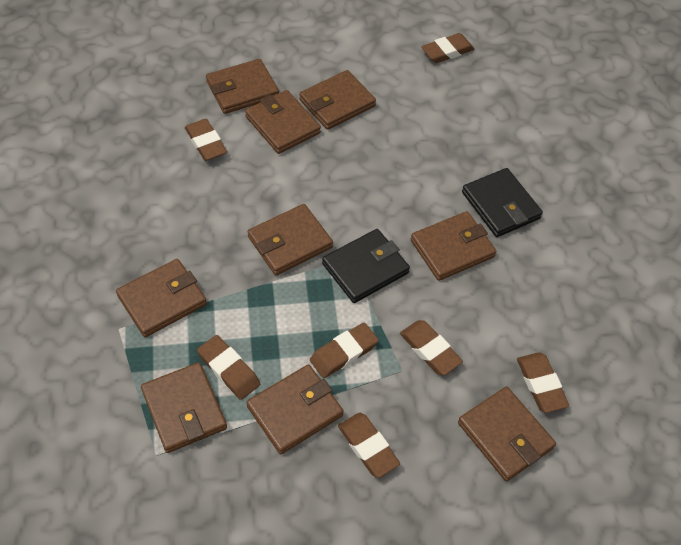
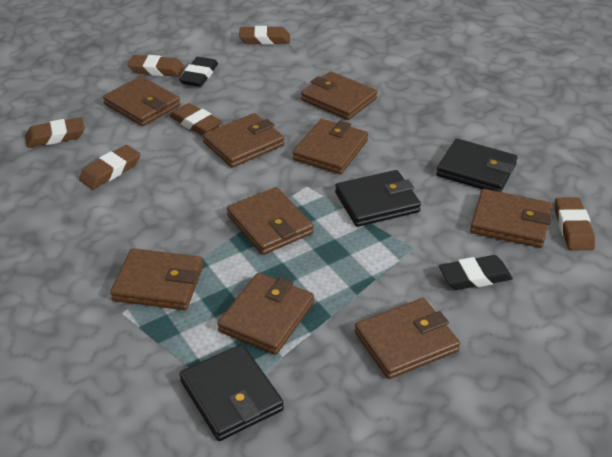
black eraser: 0 -> 2
black wallet: 2 -> 3
brown eraser: 7 -> 6

